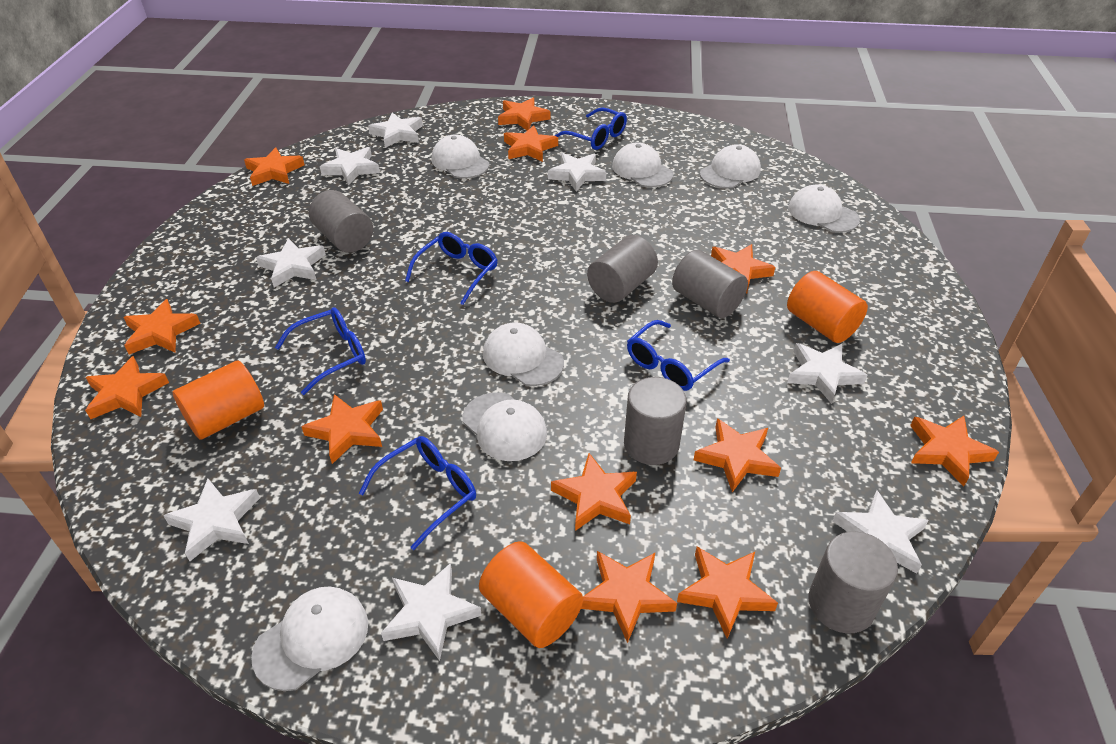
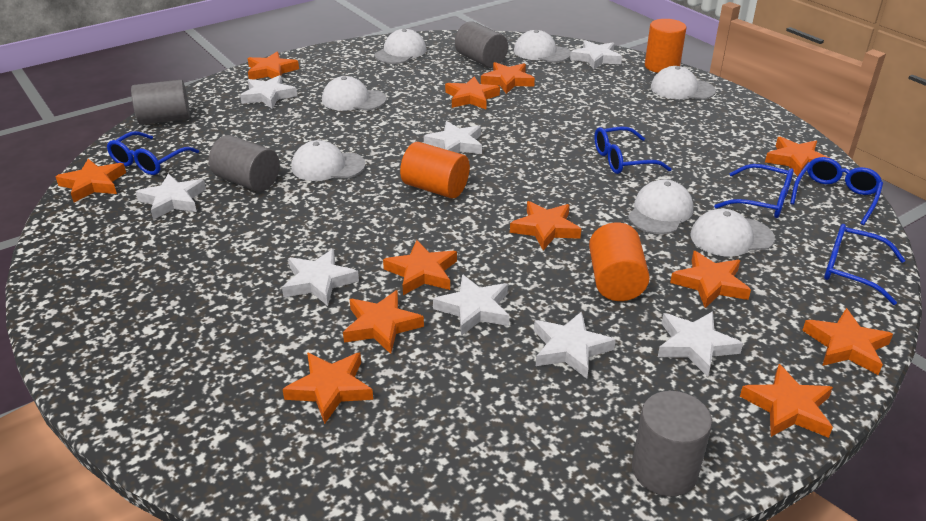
grey cylinder: 5 -> 4

